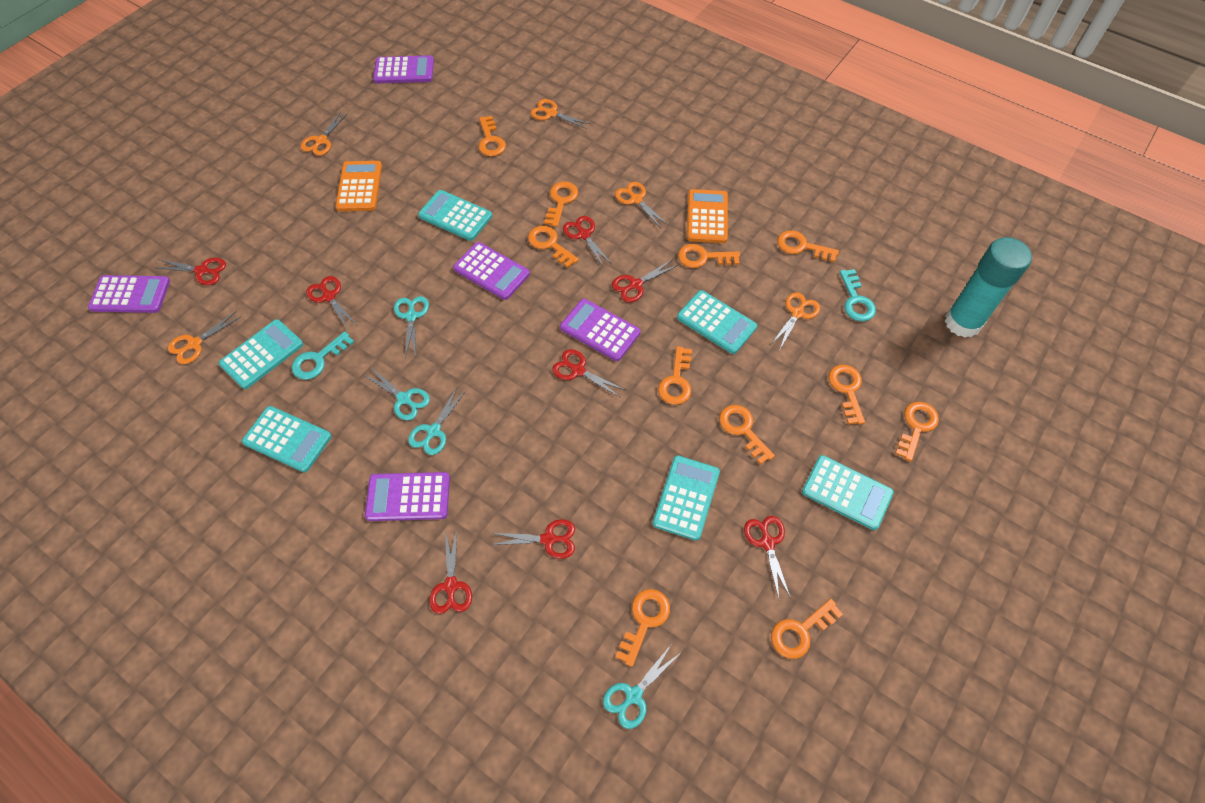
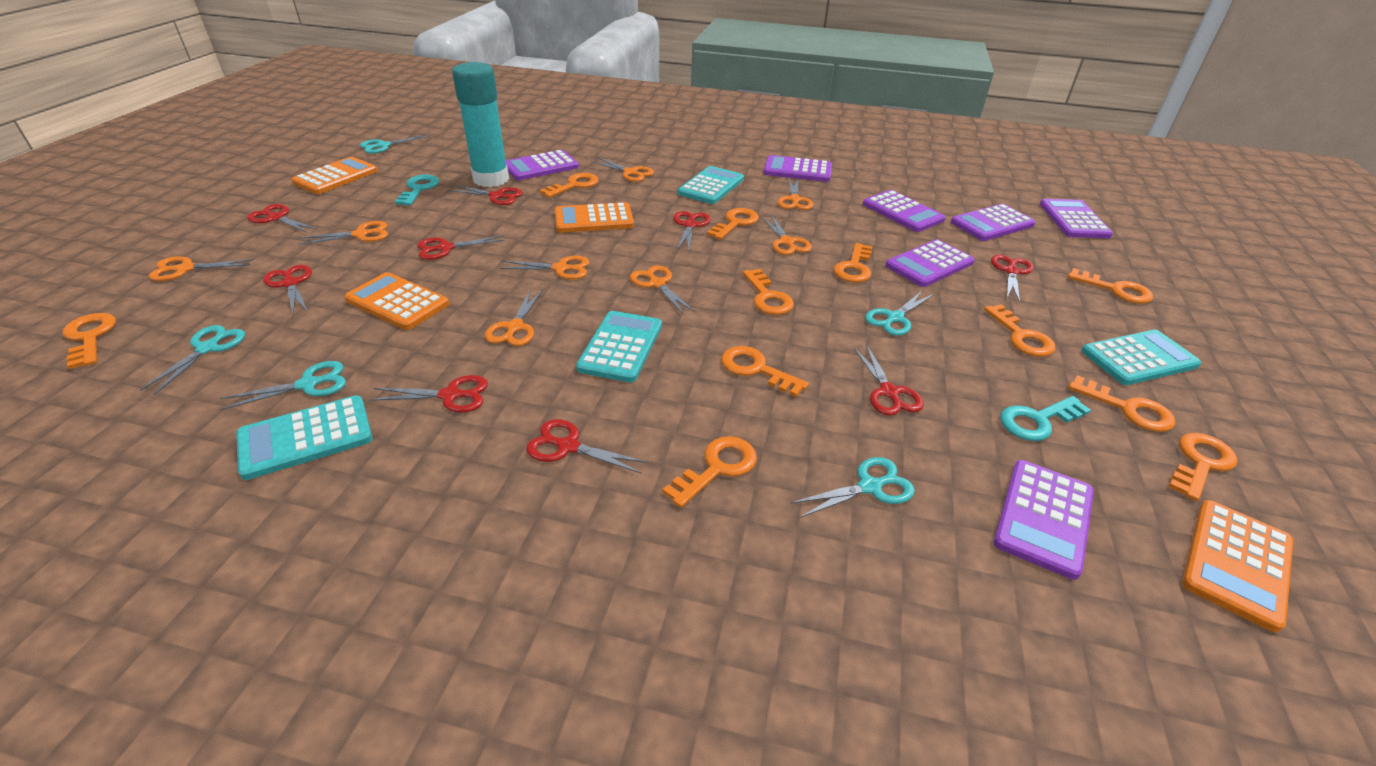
orange calculator: 2 -> 4
orange scissors: 5 -> 8
purple calculator: 5 -> 7
red scissors: 8 -> 9
turquoise calculator: 6 -> 4
turquoise scissors: 4 -> 5

